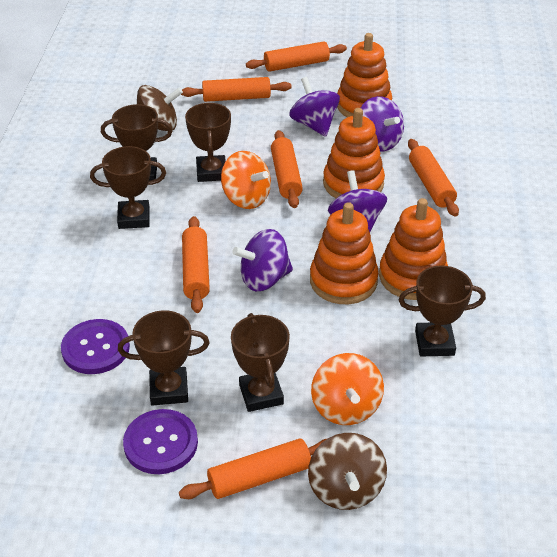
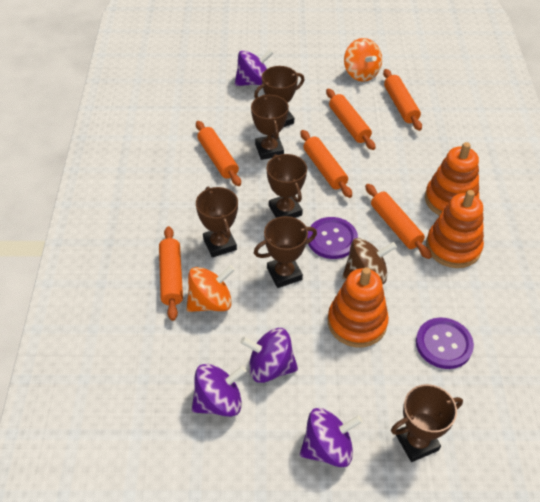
brown spinning top: 2 -> 1
orange stacking toy: 4 -> 3

